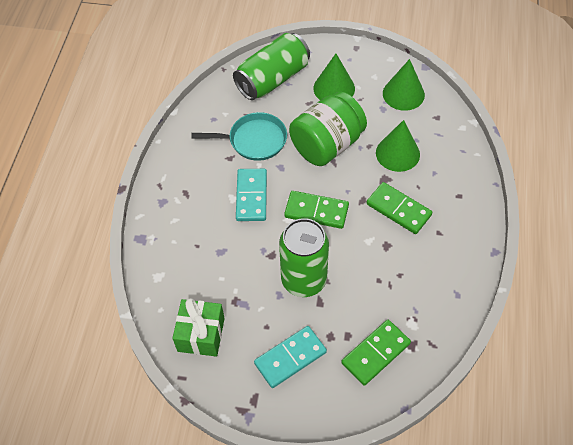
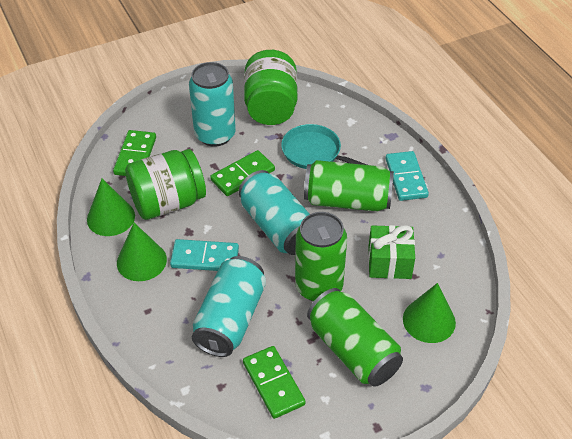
green can: 2 -> 3
green jar: 1 -> 2
turquoise can: 0 -> 3

